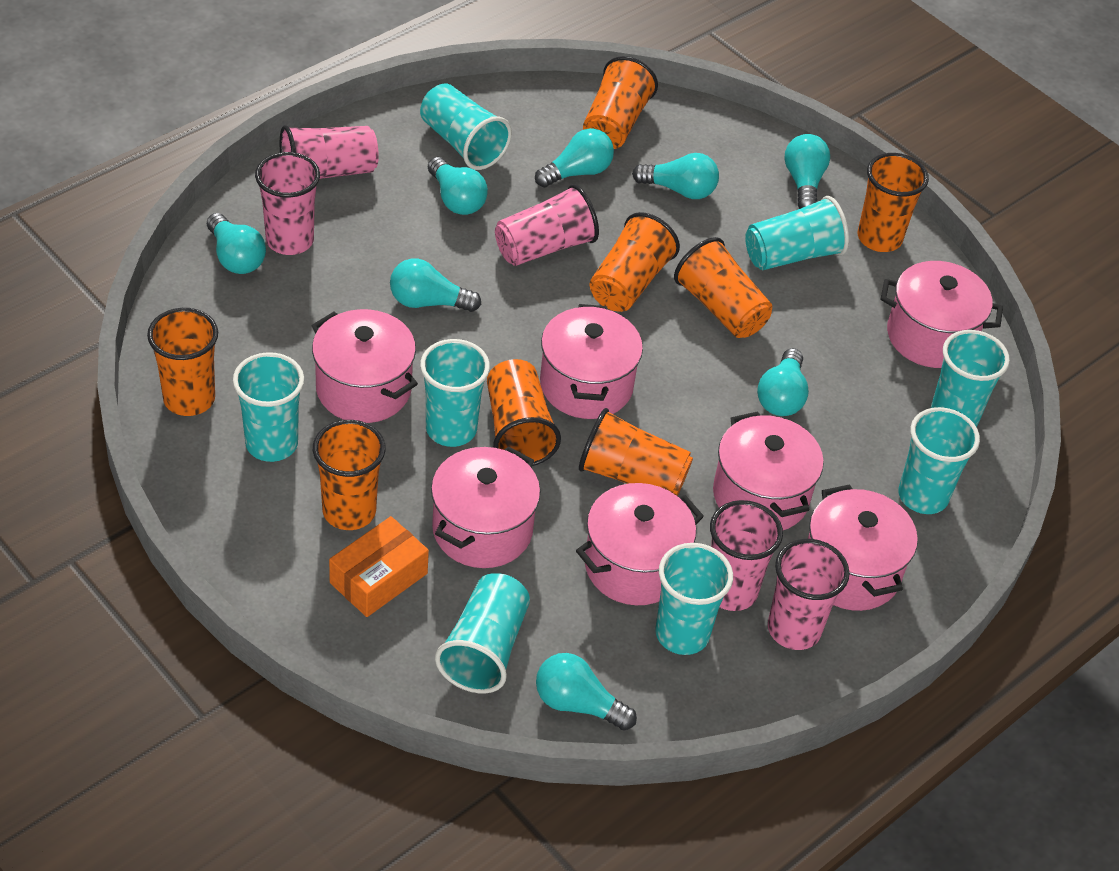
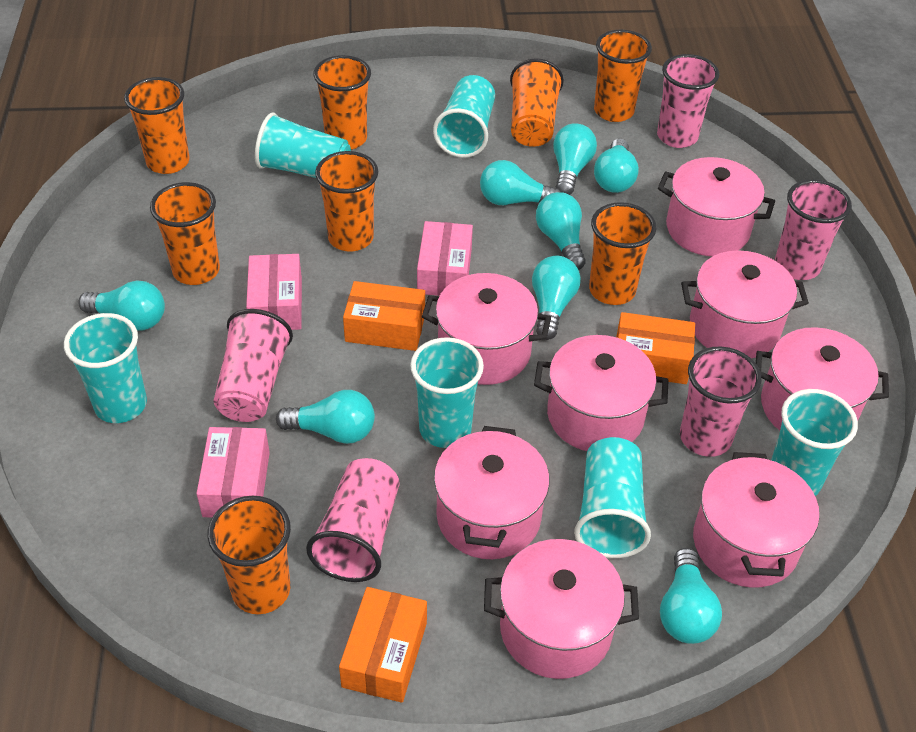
orange box: 1 -> 3
pink box: 0 -> 3
pink pot: 7 -> 8
turquoise cup: 8 -> 6

